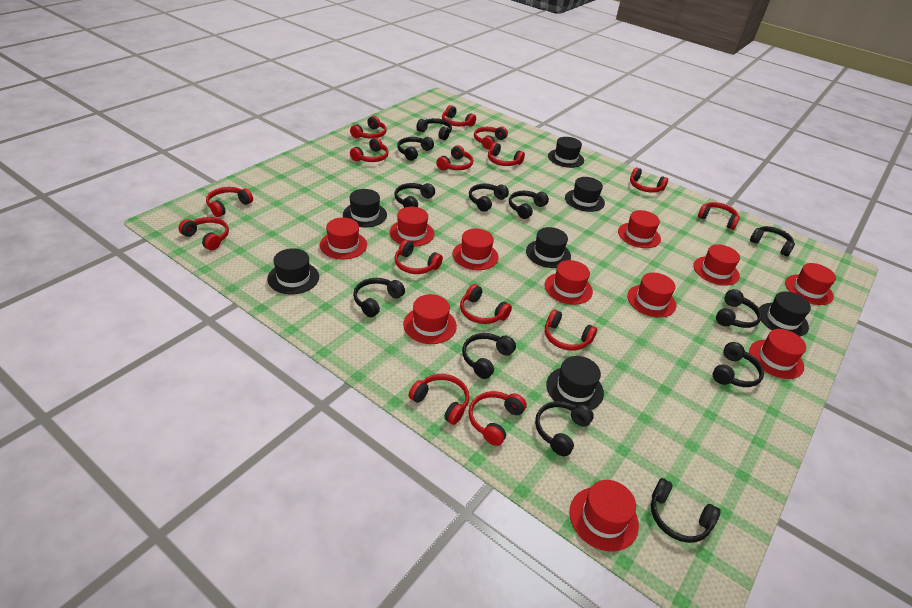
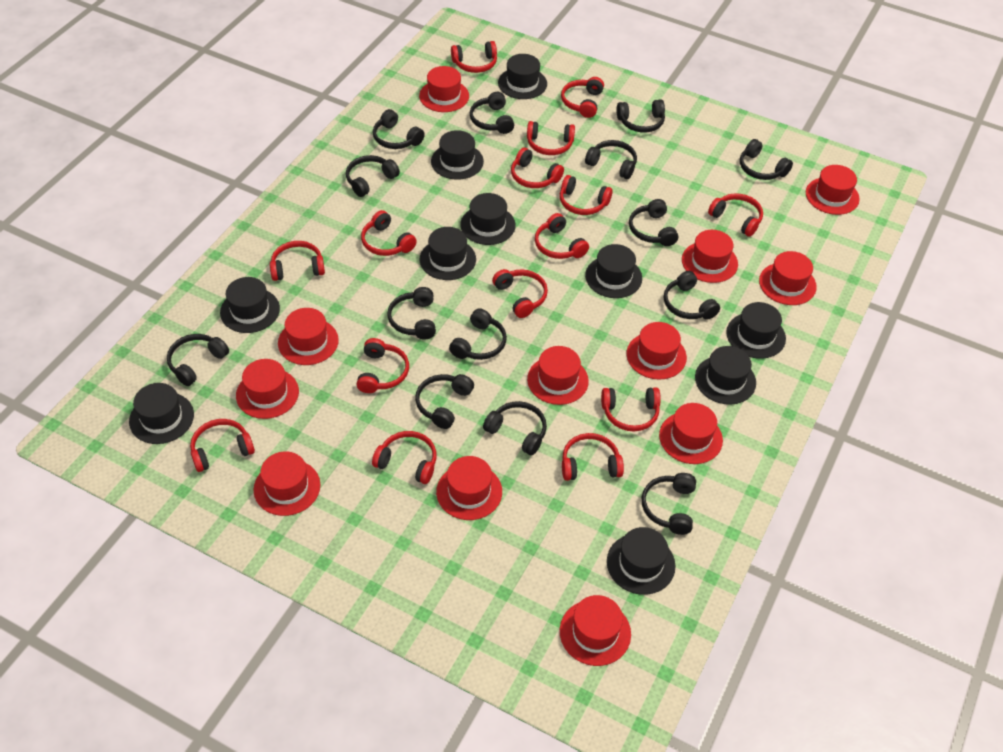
black hat: 7 -> 10
black headphones: 12 -> 14
red hat: 11 -> 12

